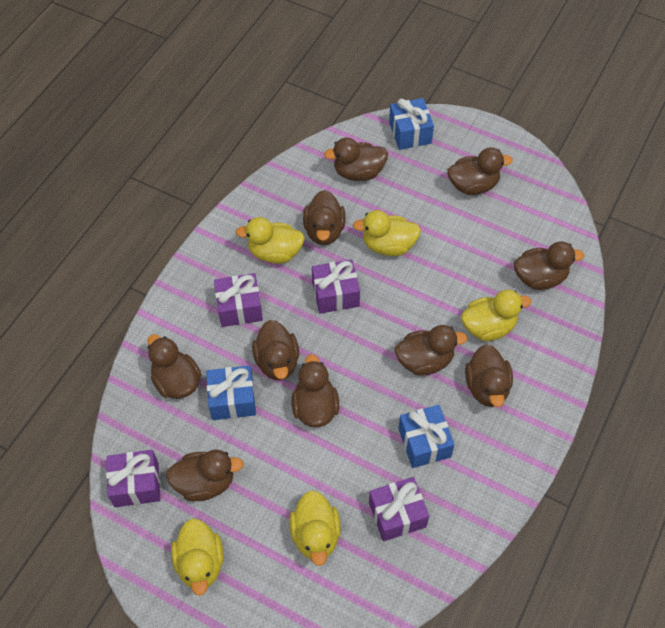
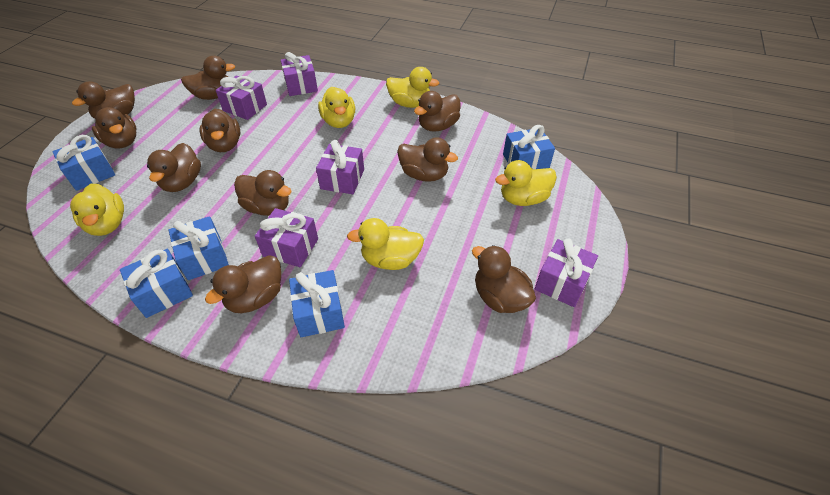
blue gift: 3 -> 5
purple gift: 4 -> 5

